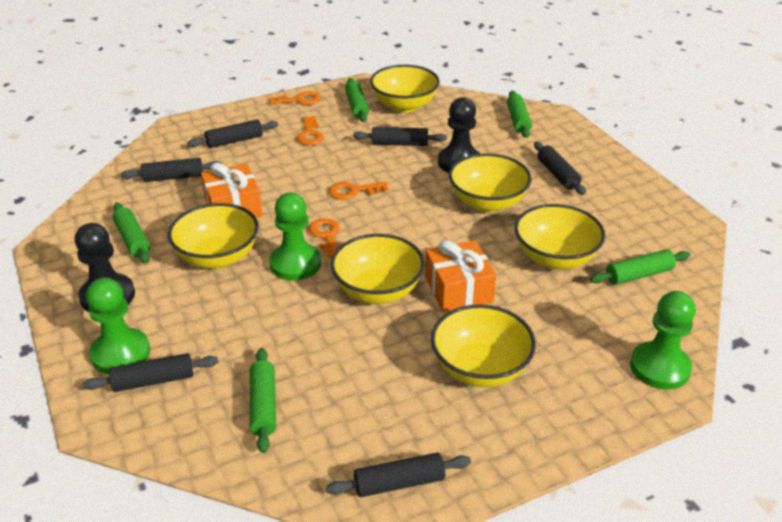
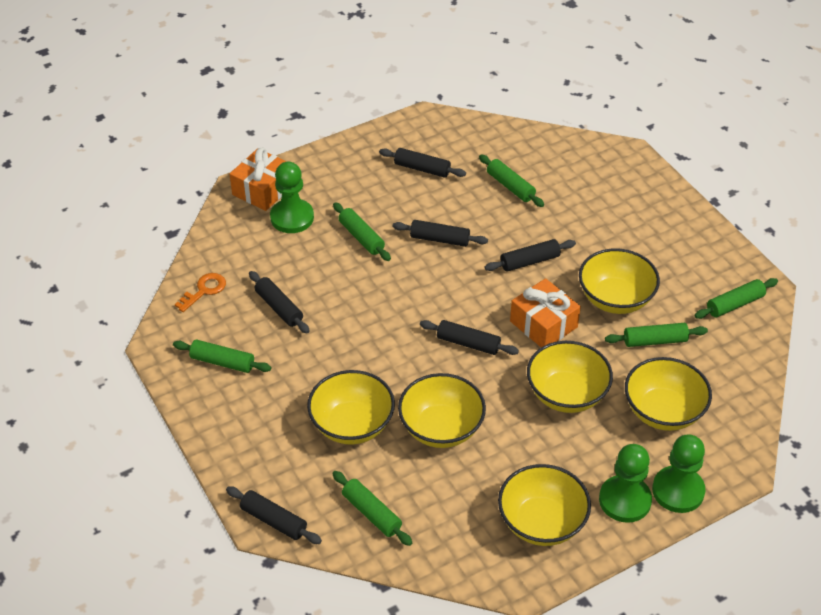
black pawn: 2 -> 0
green rolling pin: 5 -> 6
orange key: 4 -> 1

